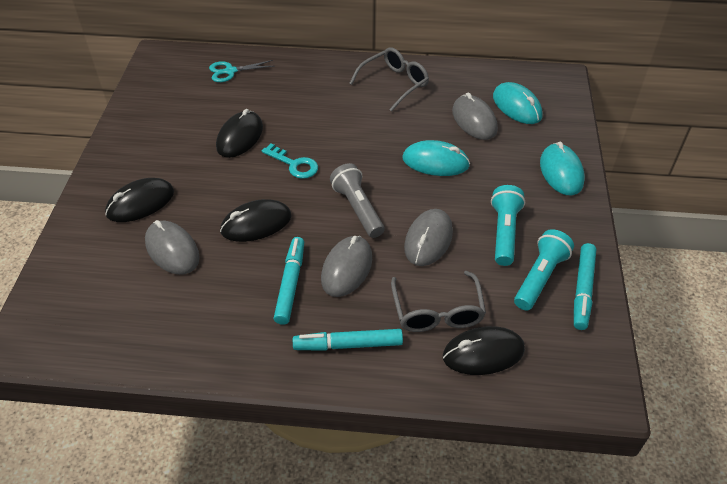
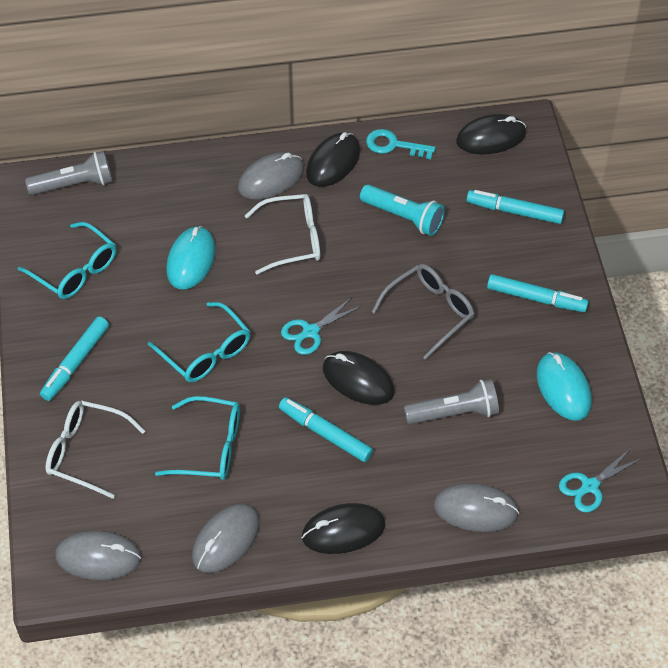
grey flashlight: 1 -> 2
grey glasses: 2 -> 1
turquoise flashlight: 2 -> 1
turquoise glasses: 0 -> 3
turquoise marker: 3 -> 4
turquoise mouse: 3 -> 2
turquoise scissors: 1 -> 2
white glasses: 0 -> 2

